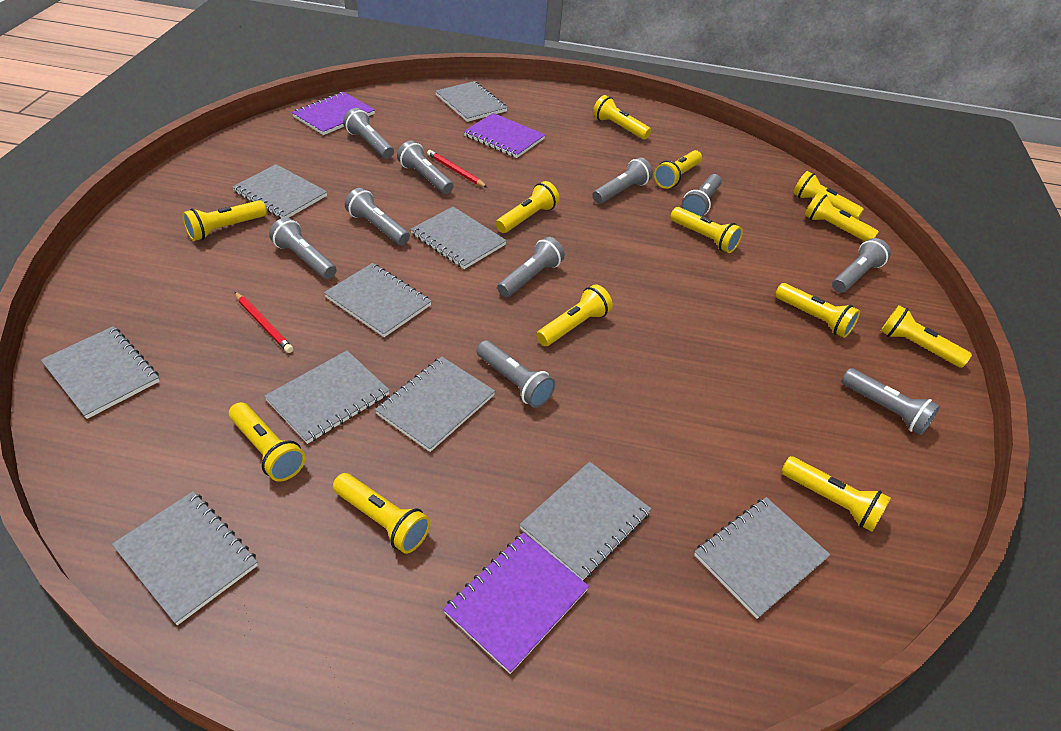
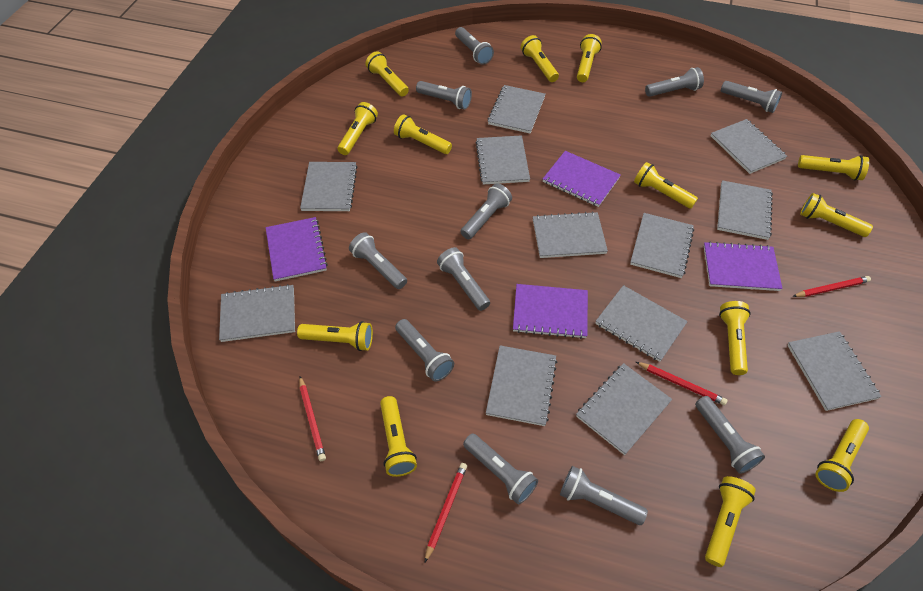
grey flashlight: 10 -> 11
grey notebook: 10 -> 12
purple notebook: 3 -> 4
red pencil: 2 -> 4

